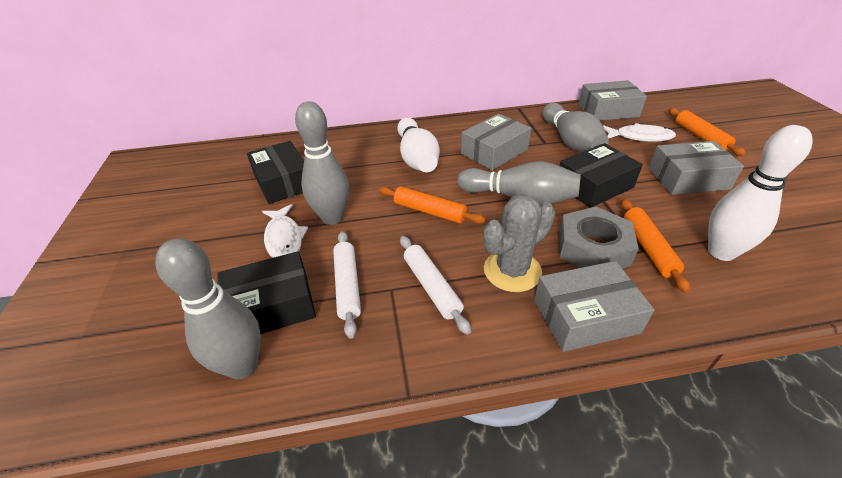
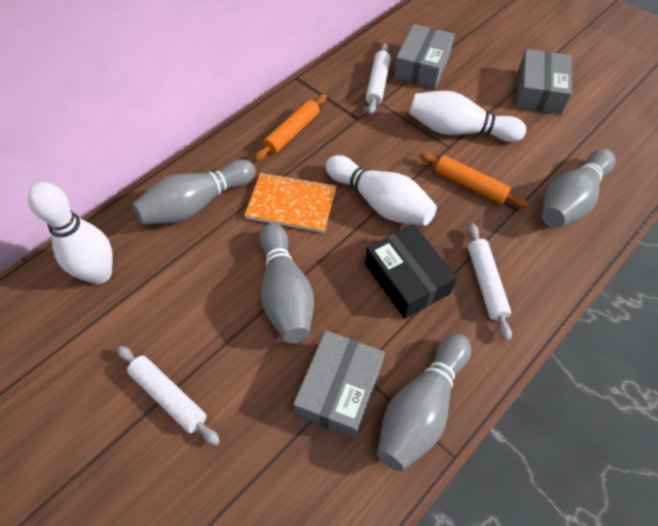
black box: 3 -> 1
grey box: 4 -> 3
grey cactus: 1 -> 0
grey nut: 1 -> 0
orange notebook: 0 -> 1
orange rolling pin: 3 -> 2
white bowling pin: 2 -> 3
white fish: 2 -> 0
white rolling pin: 2 -> 3

